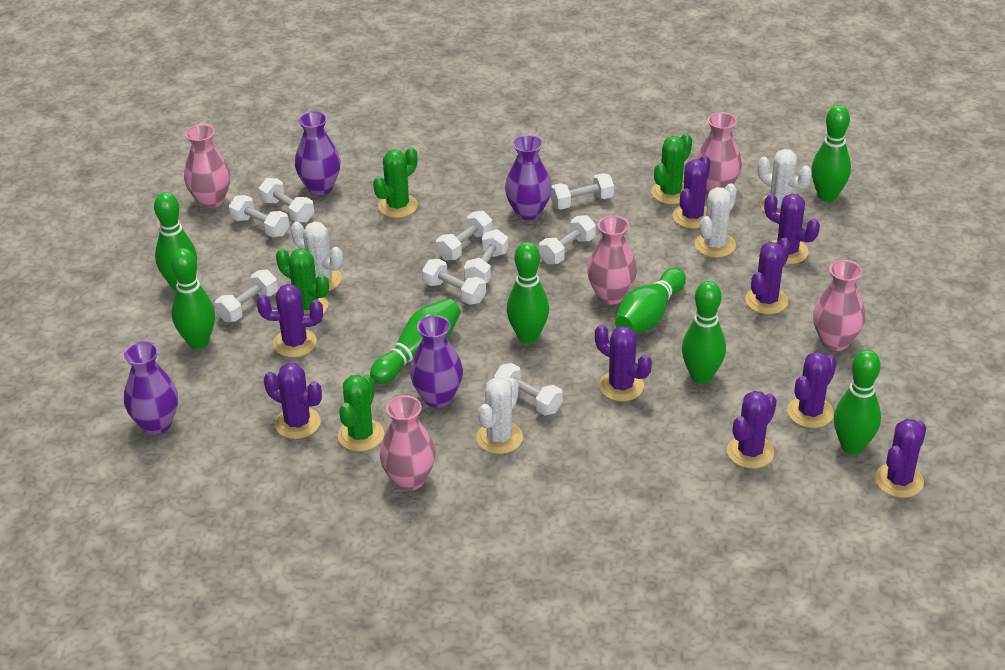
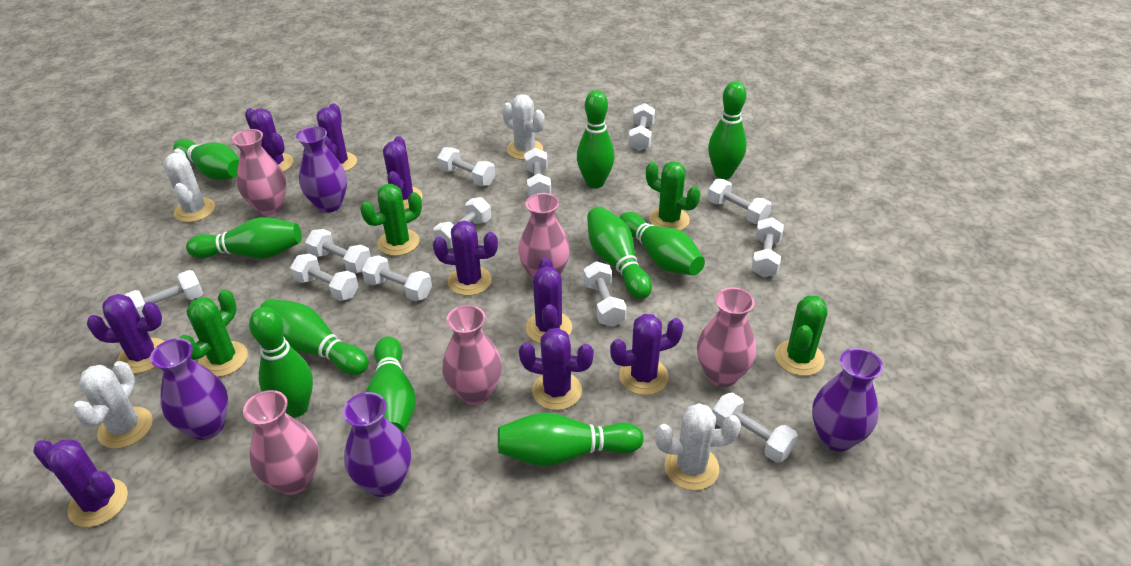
green bowling pin: 8 -> 10
white dumbbell: 9 -> 12

